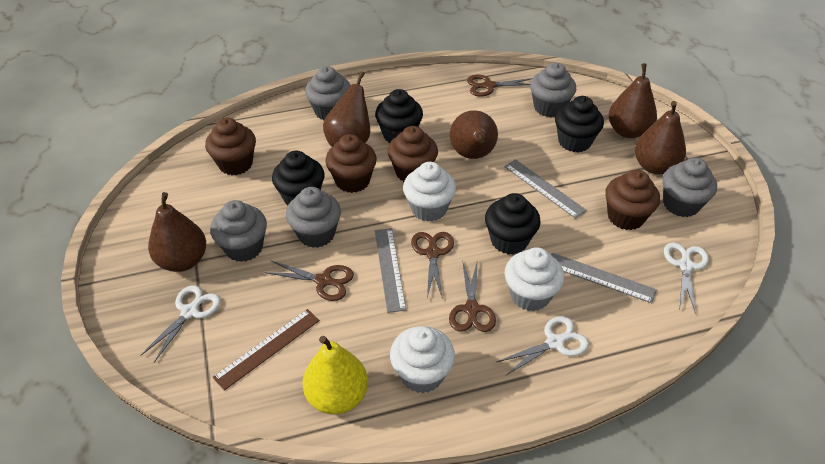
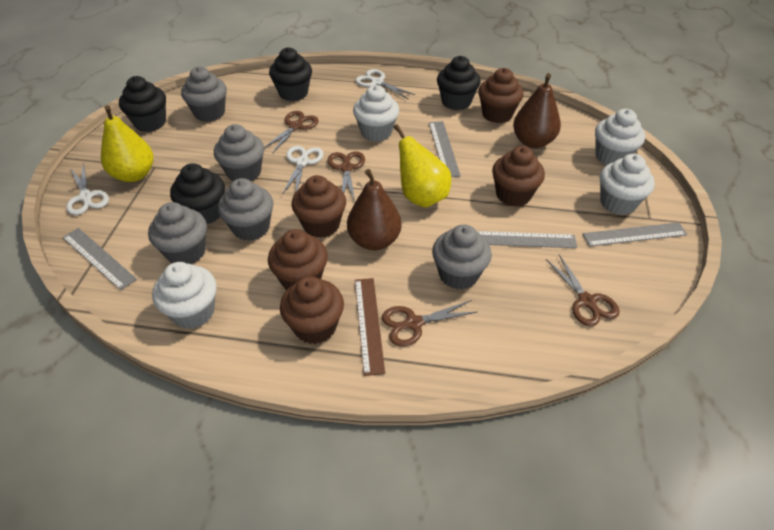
brown cupcake: 4 -> 5
brown pear: 5 -> 2
grey ruler: 3 -> 4
white cupcake: 3 -> 4
yellow pear: 1 -> 2

